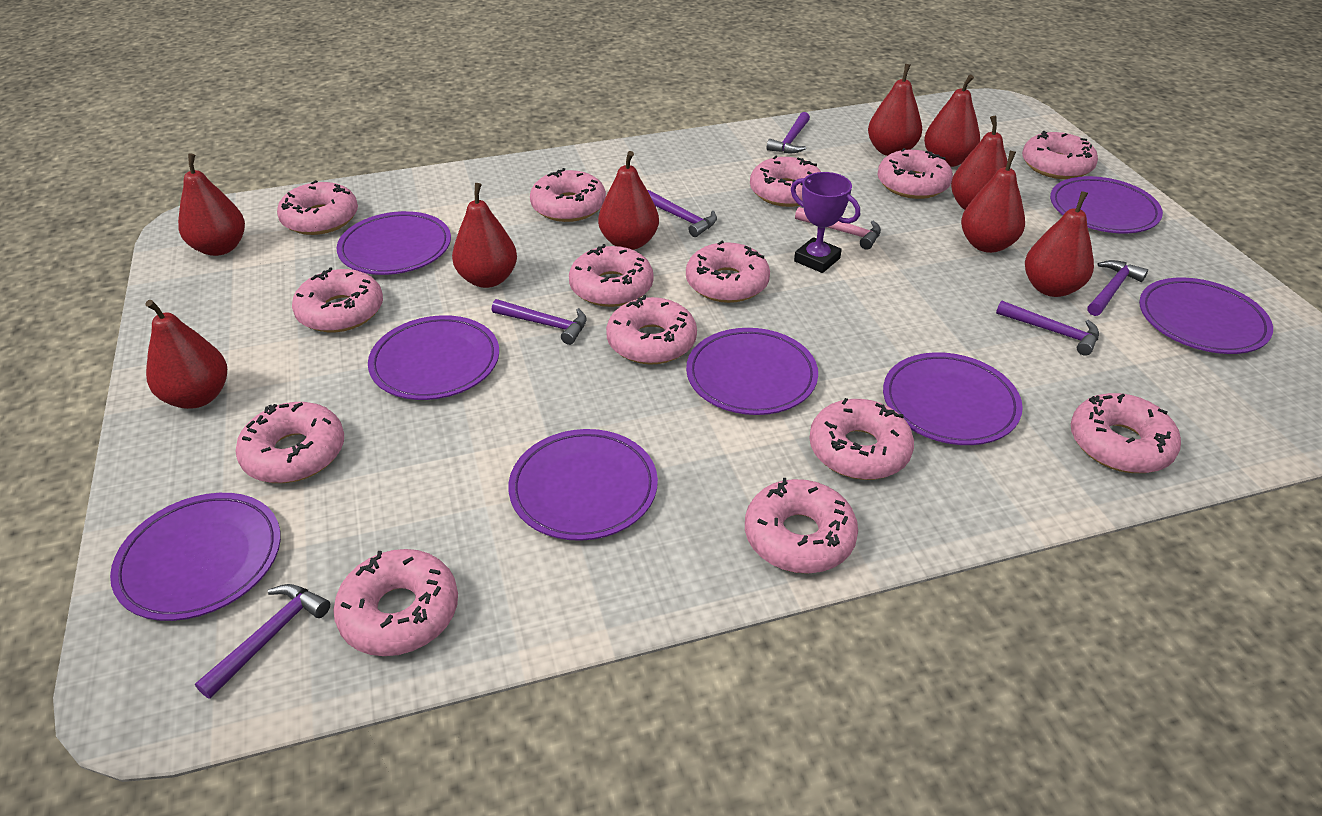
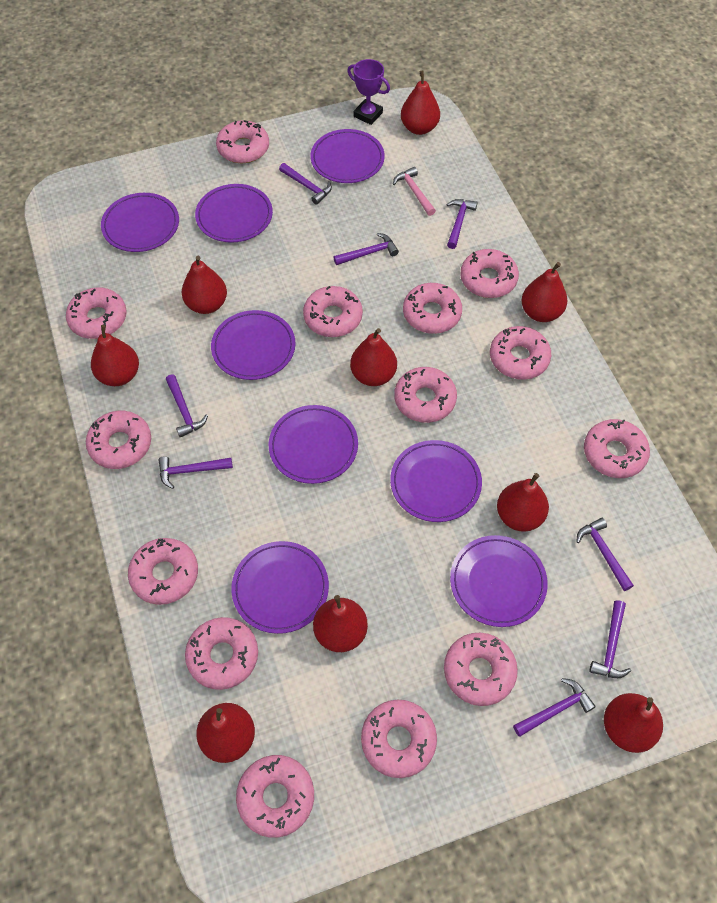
purple hammer: 6 -> 8

